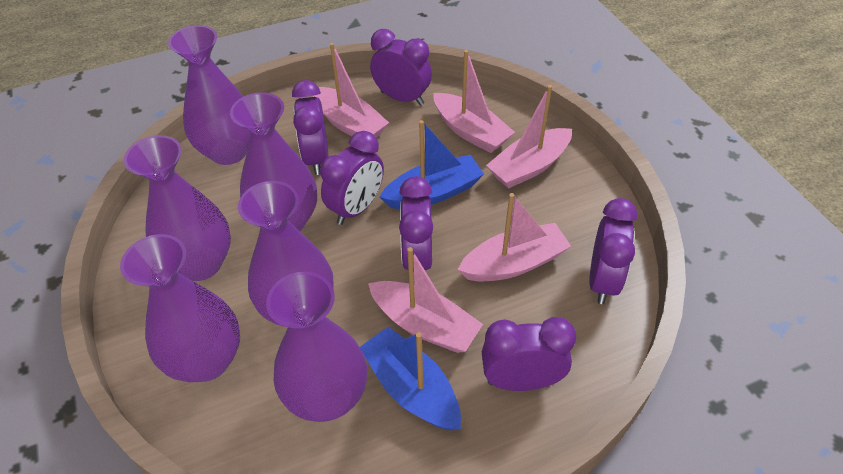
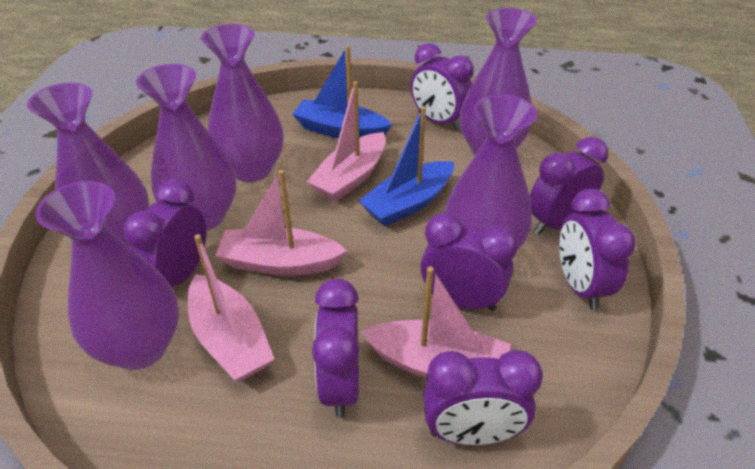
pink boat: 5 -> 4
purple clock: 6 -> 7

